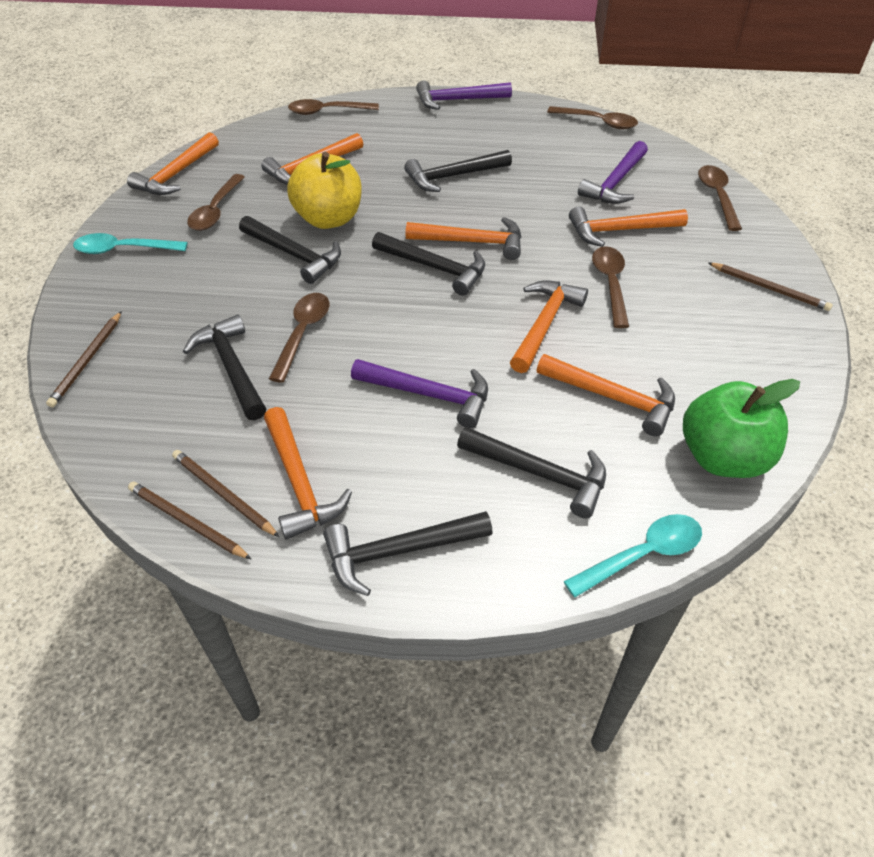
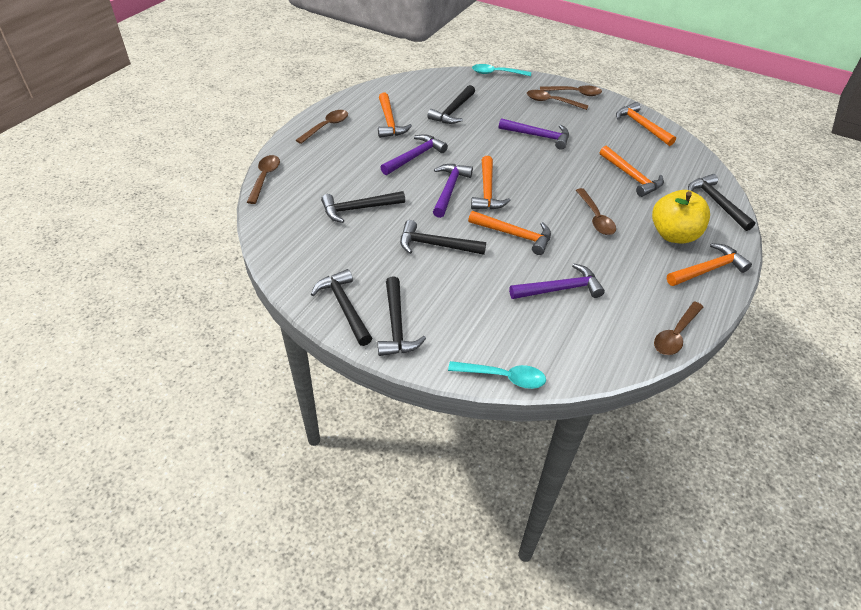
brown pencil: 4 -> 0
green apple: 1 -> 0
orange hammer: 7 -> 6
purple hammer: 3 -> 4

